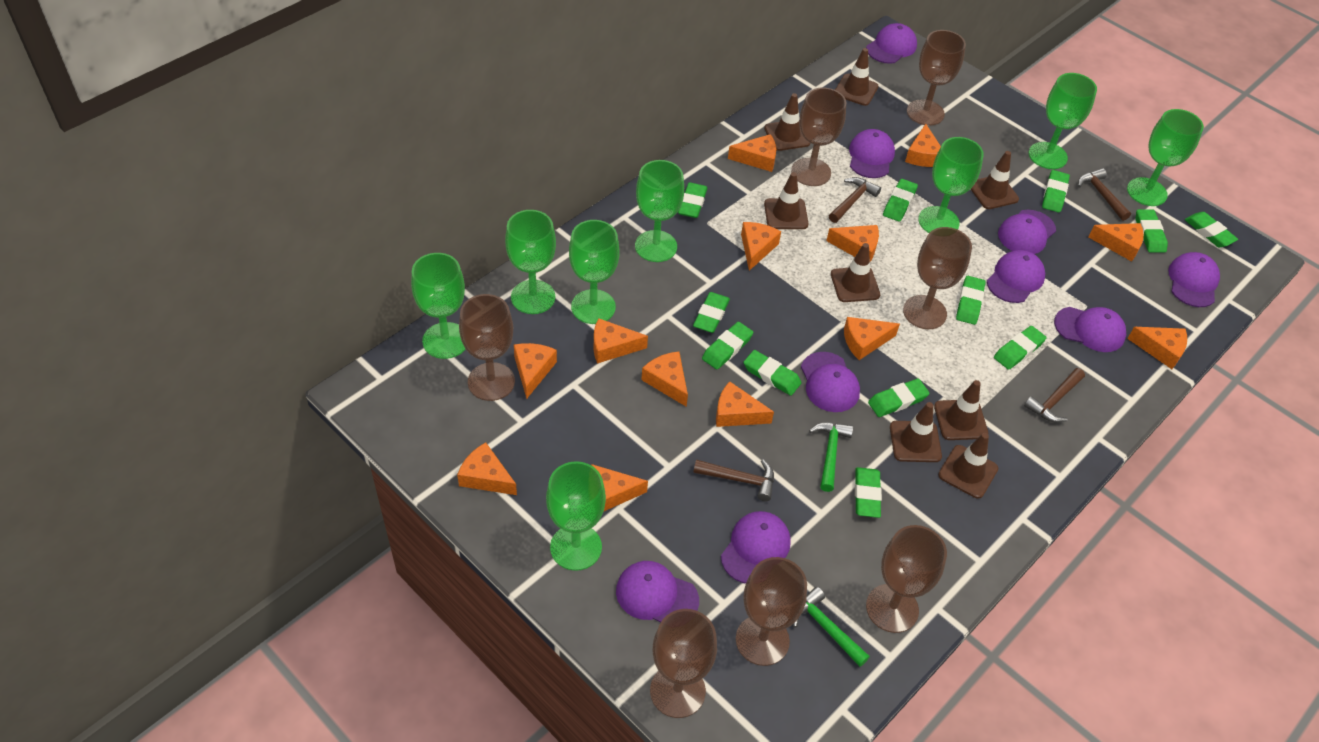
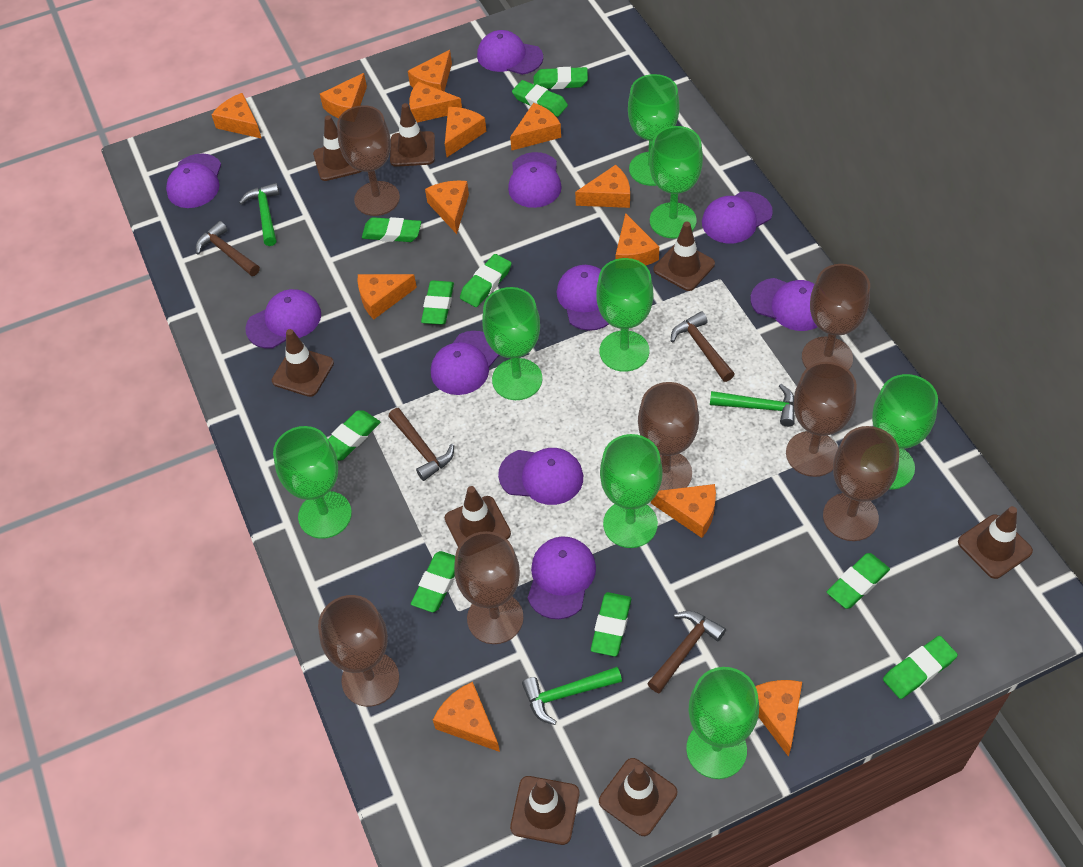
green eraser: 12 -> 10
green hammer: 2 -> 3
purple cap: 9 -> 10

